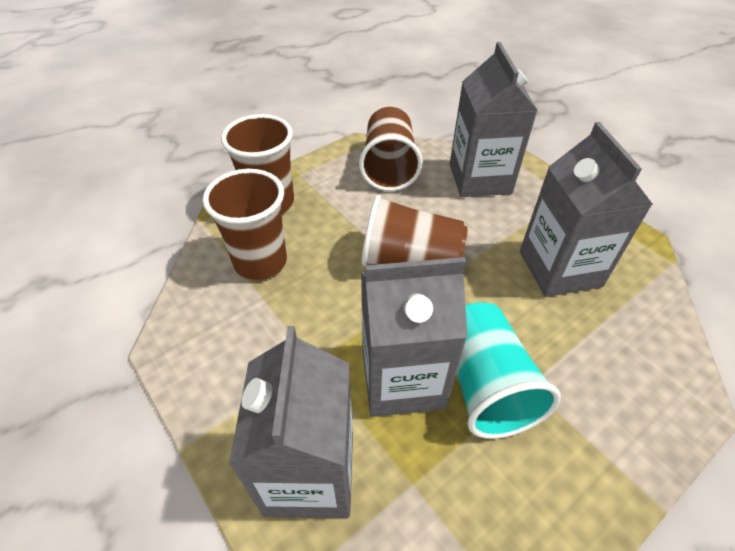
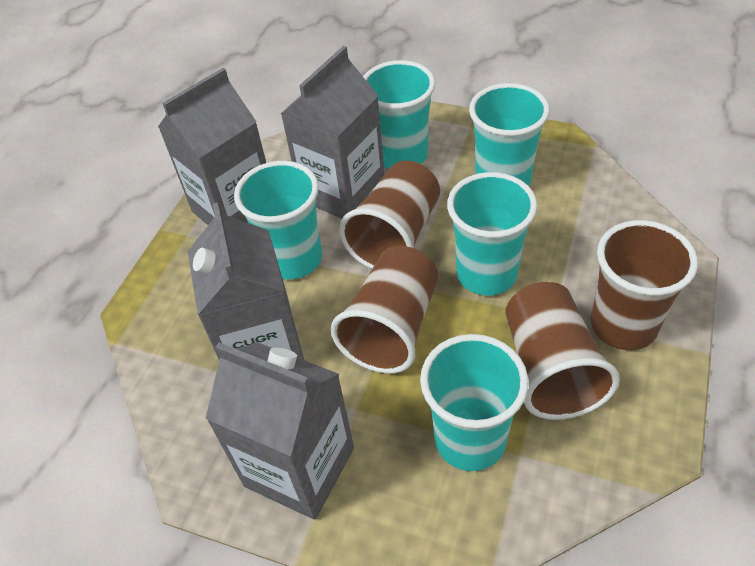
turquoise cup: 1 -> 5

